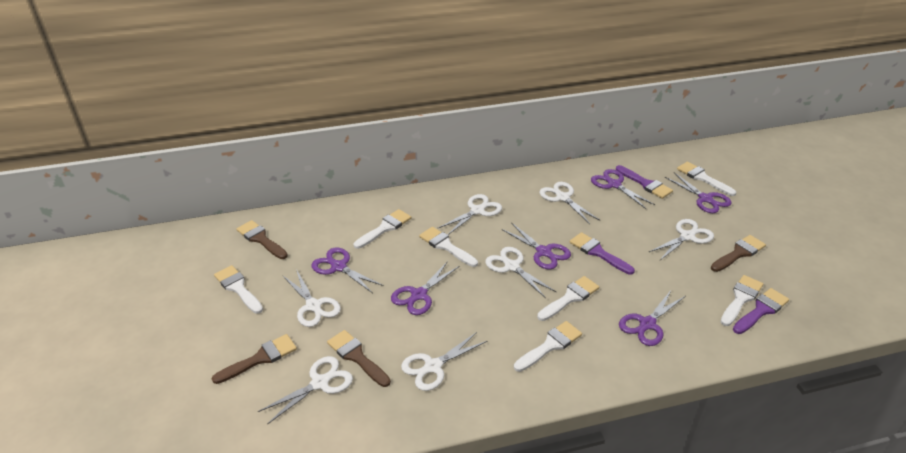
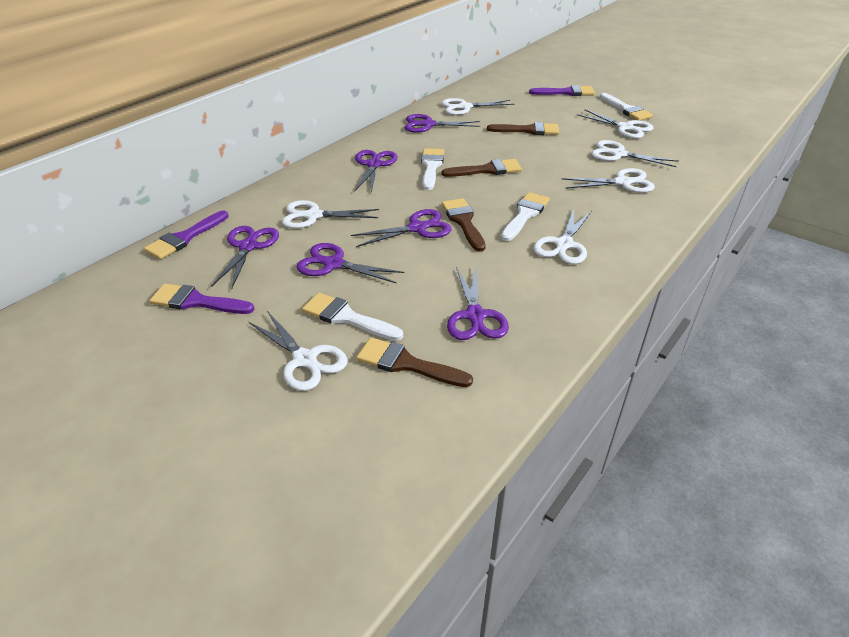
white brush: 7 -> 4

